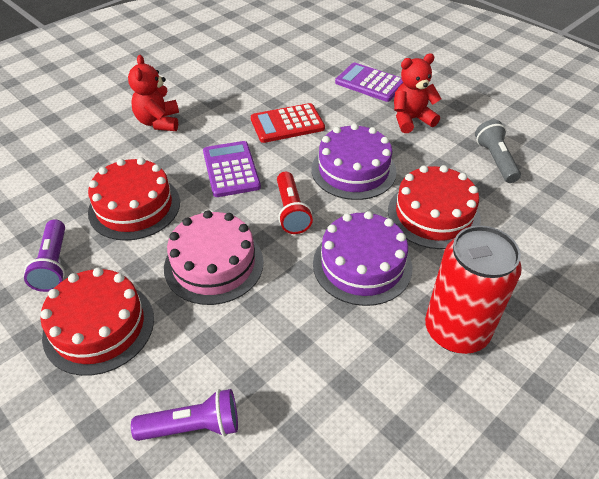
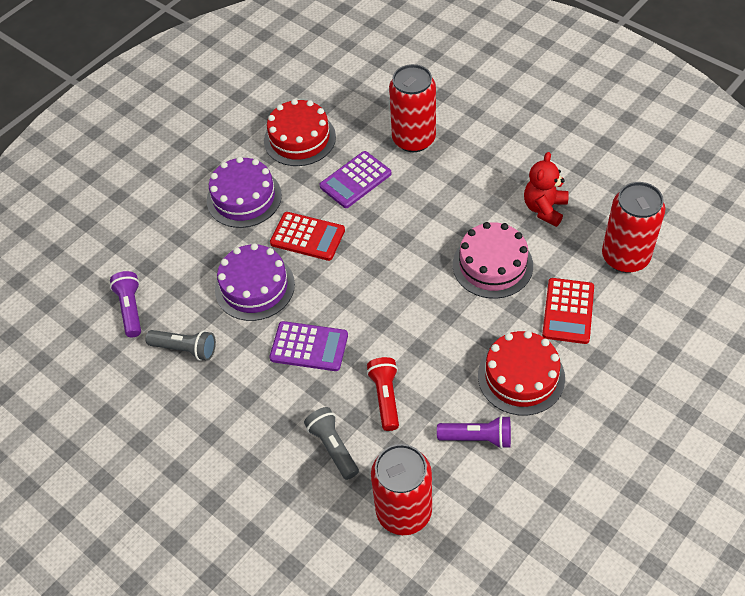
grey flashlight: 1 -> 2
red cake: 3 -> 2
red calculator: 1 -> 2
red can: 1 -> 3
red teddy bear: 2 -> 1

